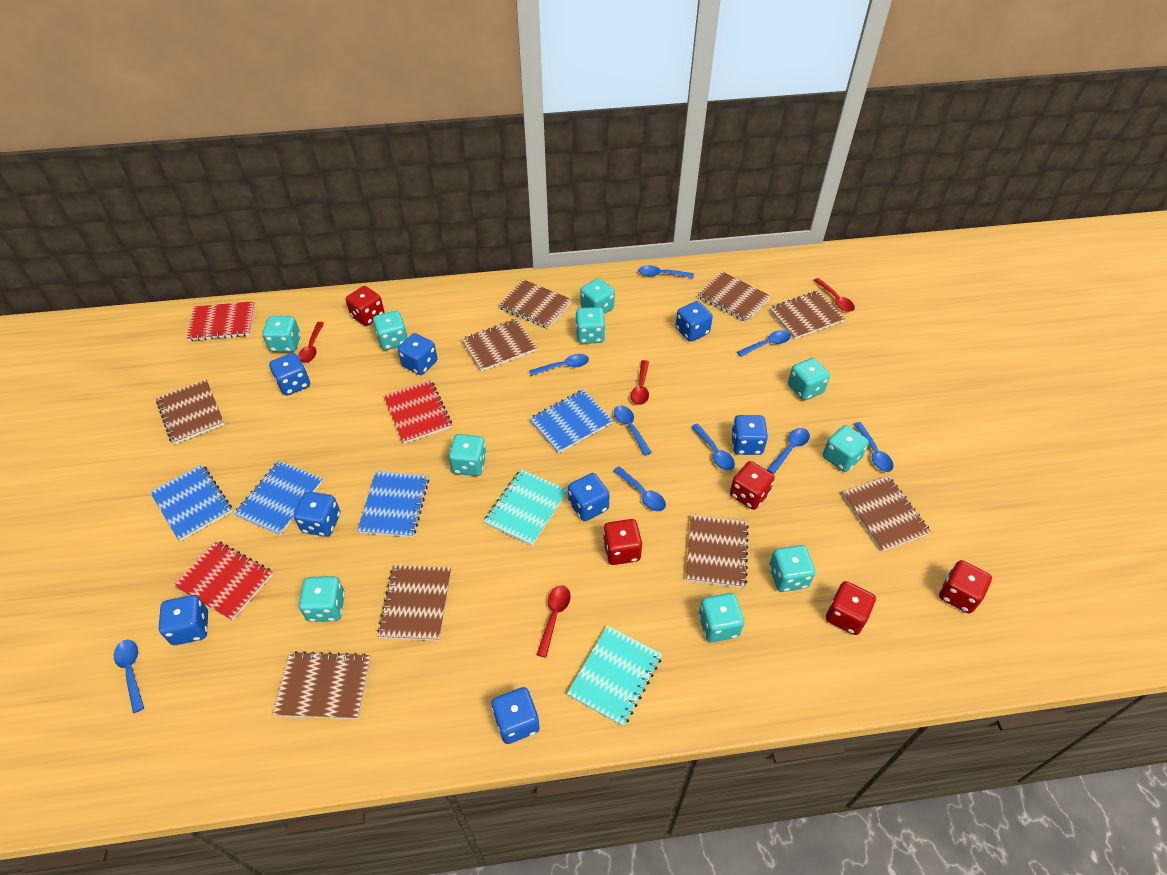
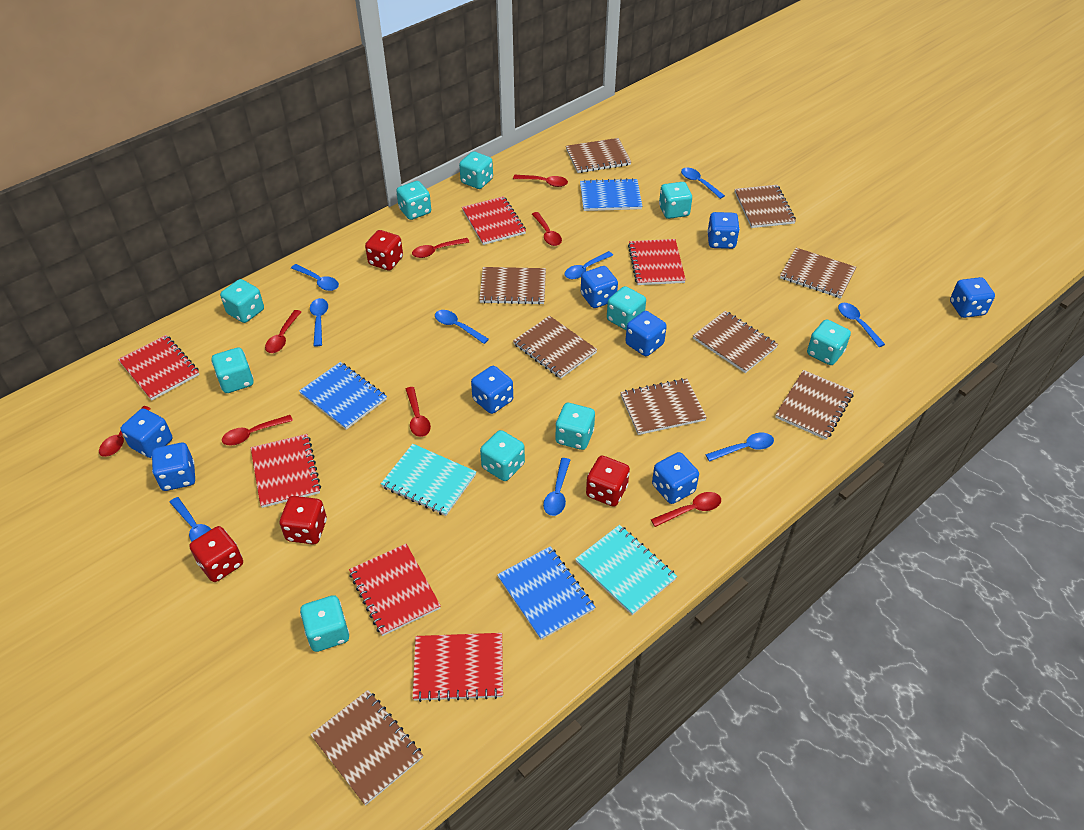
blue notebook: 4 -> 3
red dice: 5 -> 4
red notebook: 3 -> 6
red spoon: 4 -> 8

